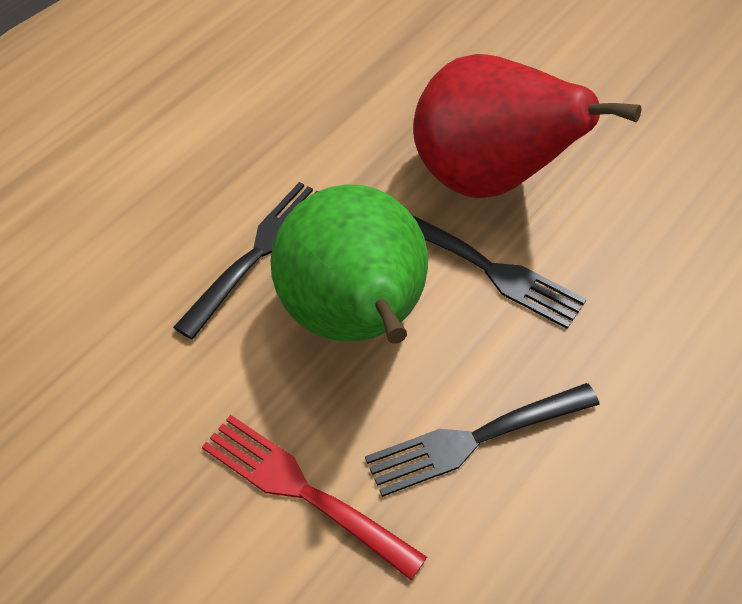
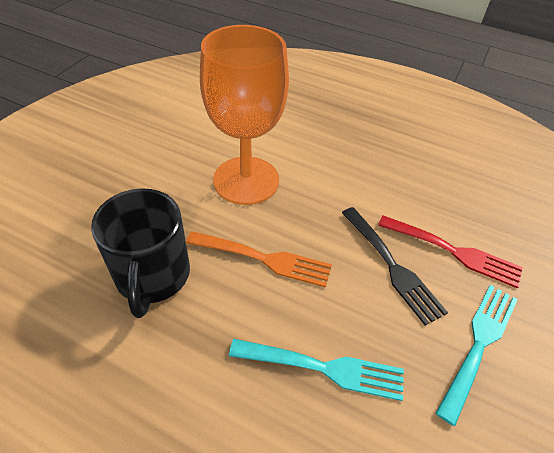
black fork: 3 -> 1
black mug: 0 -> 1
green pear: 1 -> 0
orange fork: 0 -> 1
orange goblet: 0 -> 1
red pear: 1 -> 0
turquoise fork: 0 -> 2

